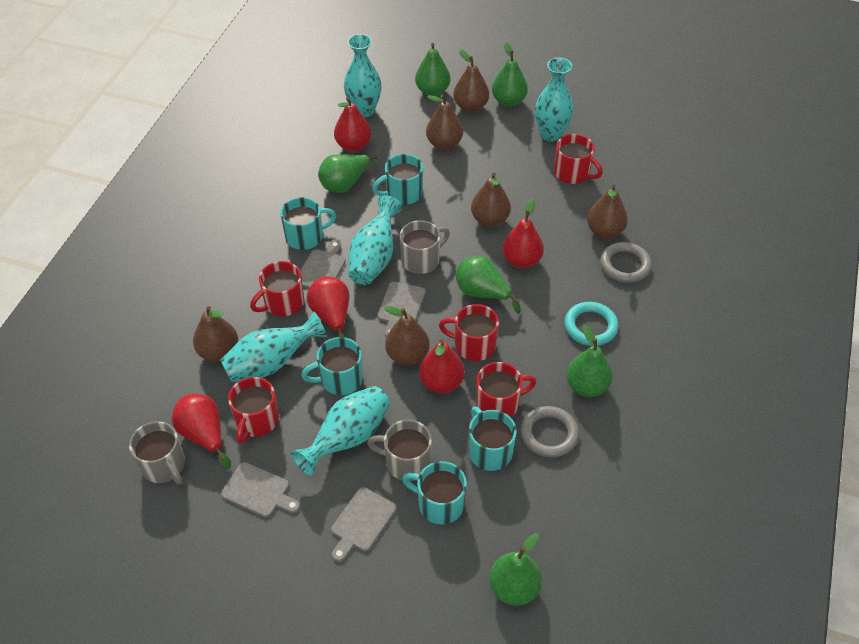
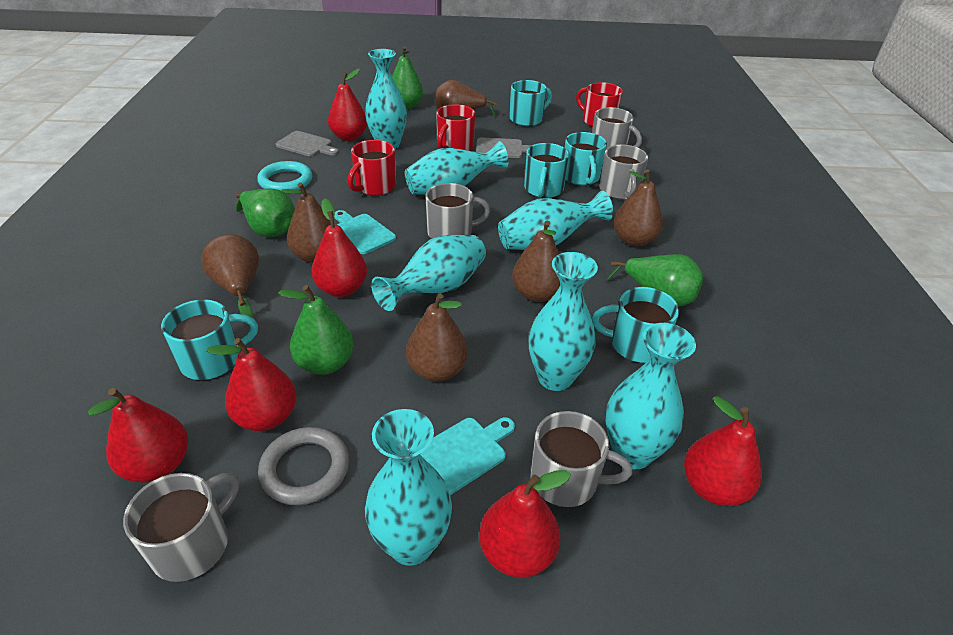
green pear: 6 -> 4
grey cutting board: 4 -> 2
grey mug: 3 -> 5
grey ring: 2 -> 1
red mug: 5 -> 3
red pear: 5 -> 6
turquoise cutting board: 0 -> 2
turquoise vase: 5 -> 7

